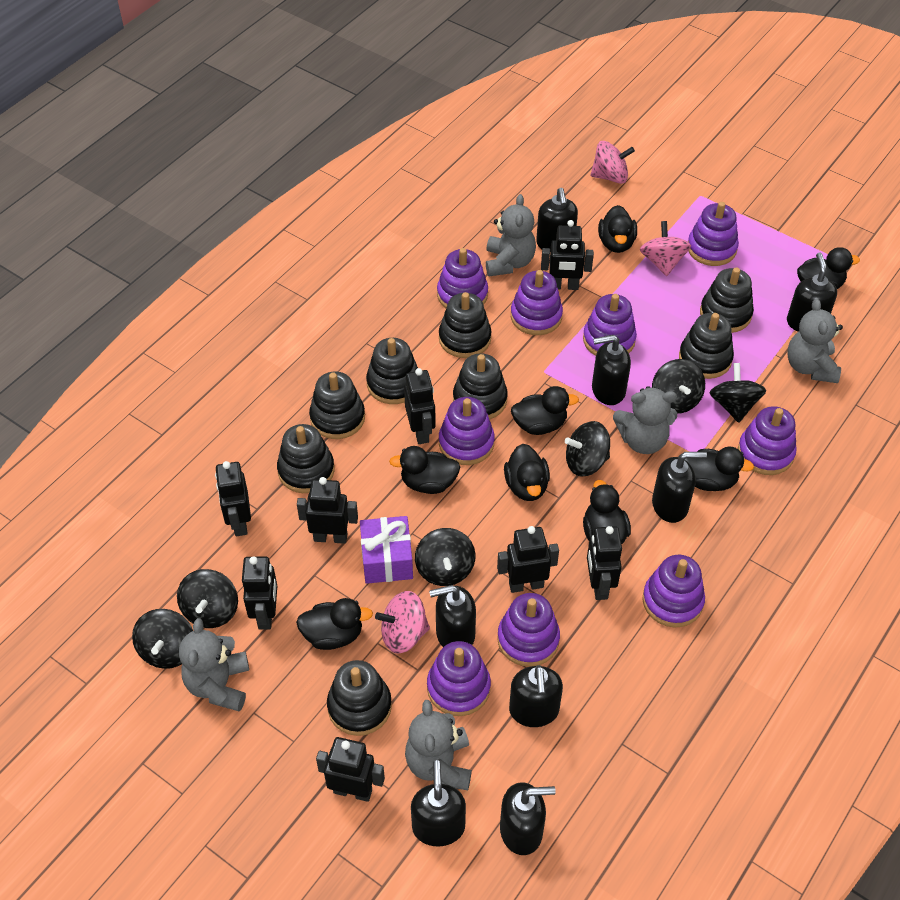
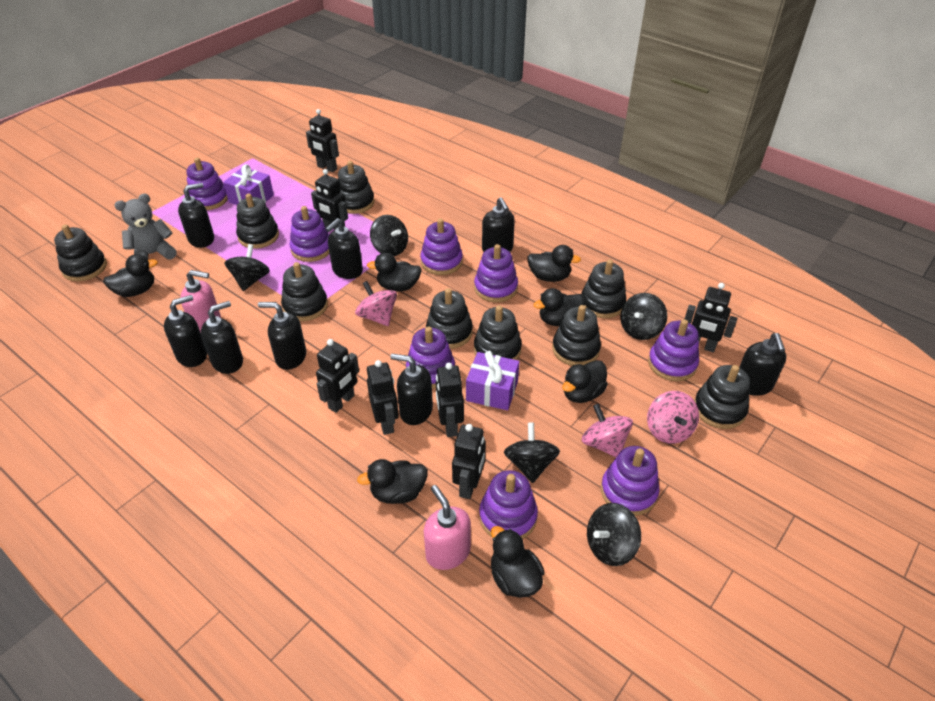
black duck: 8 -> 7
black robot: 8 -> 7
black spinning top: 6 -> 5
black stacking toy: 8 -> 9
grey teddy bear: 5 -> 1
pink soap dispenser: 0 -> 2
purple gift: 1 -> 2
purple stacking toy: 9 -> 8

